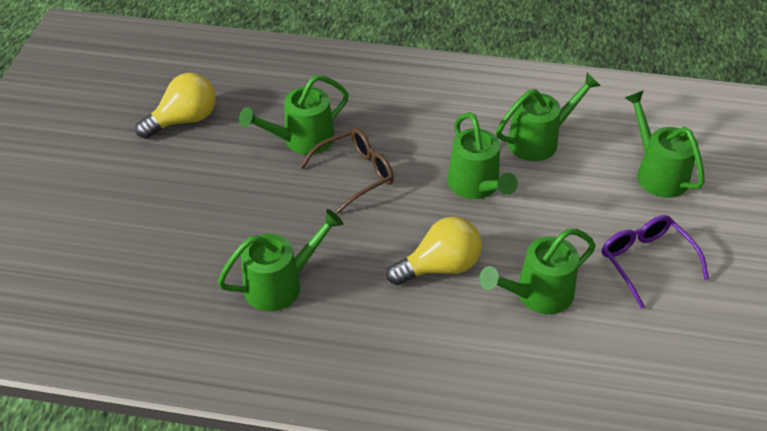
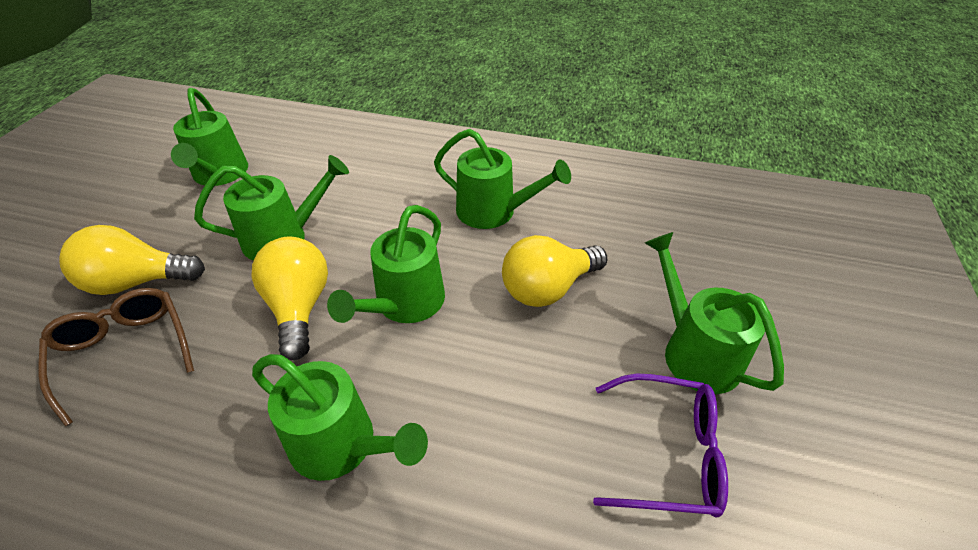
yellow light bulb: 2 -> 3

